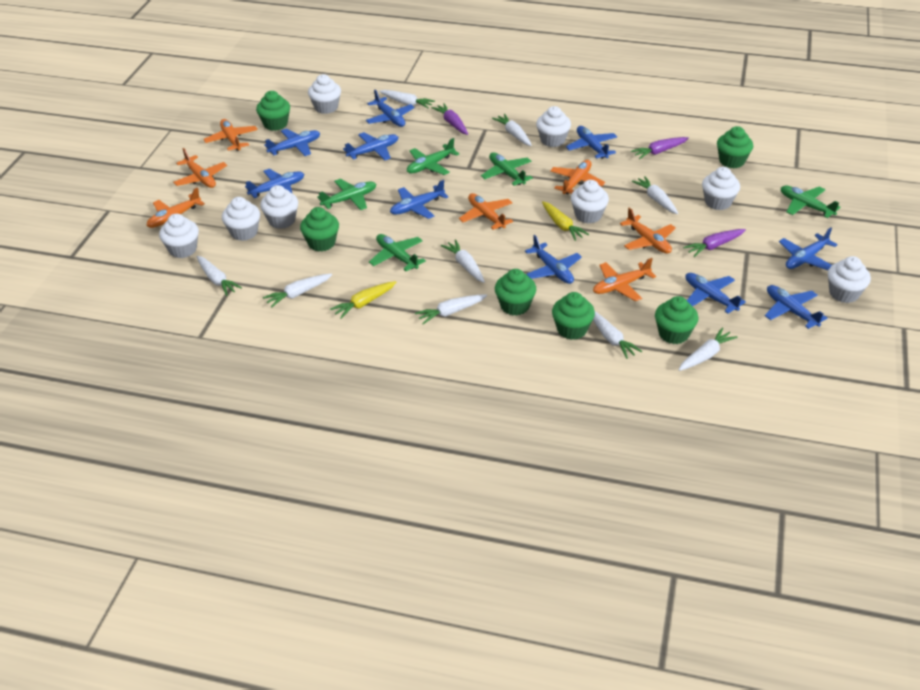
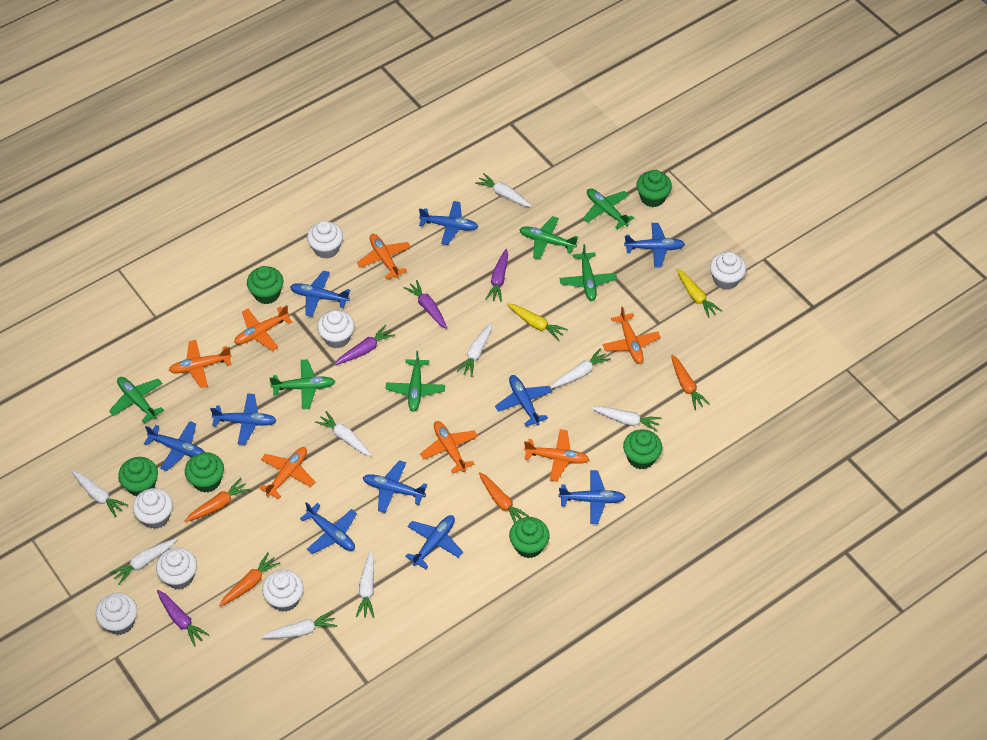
green plane: 5 -> 6
orange carrot: 0 -> 4
purple carrot: 3 -> 4
white cupcake: 8 -> 7

